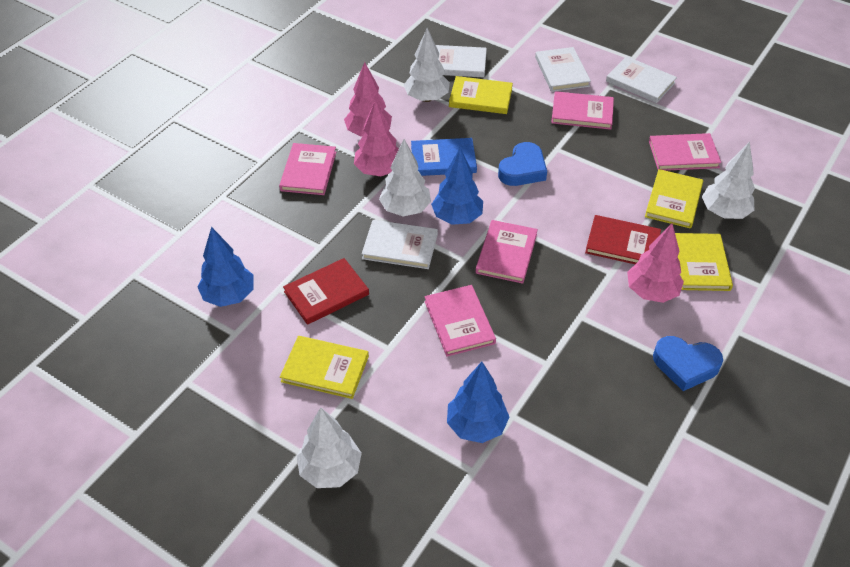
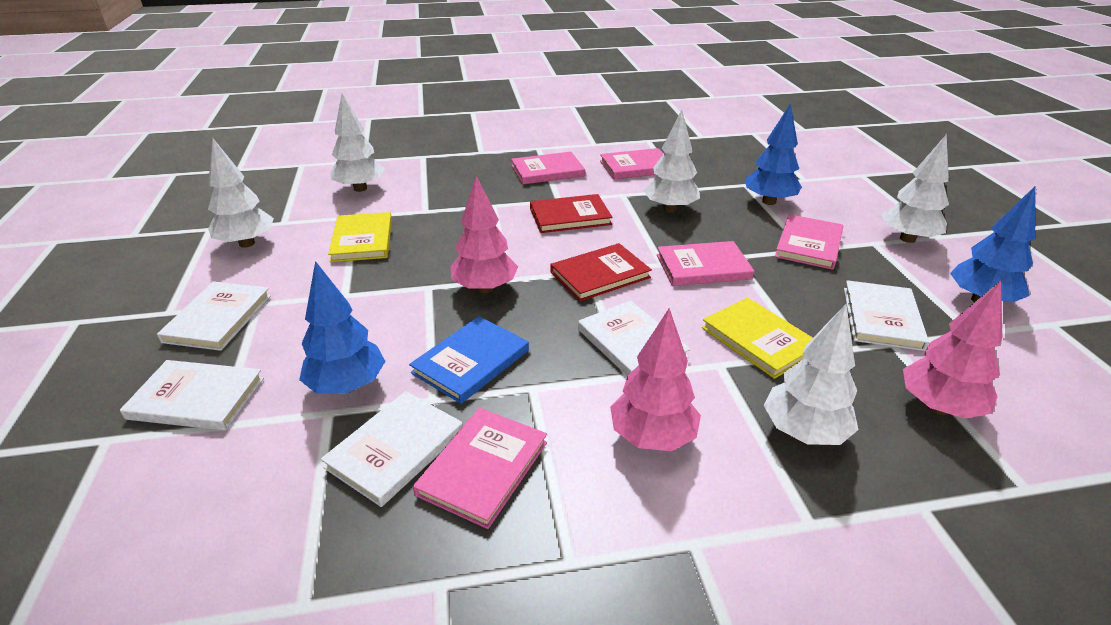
blue heart: 2 -> 0
white book: 4 -> 5
white tree: 4 -> 5
yellow book: 4 -> 2

